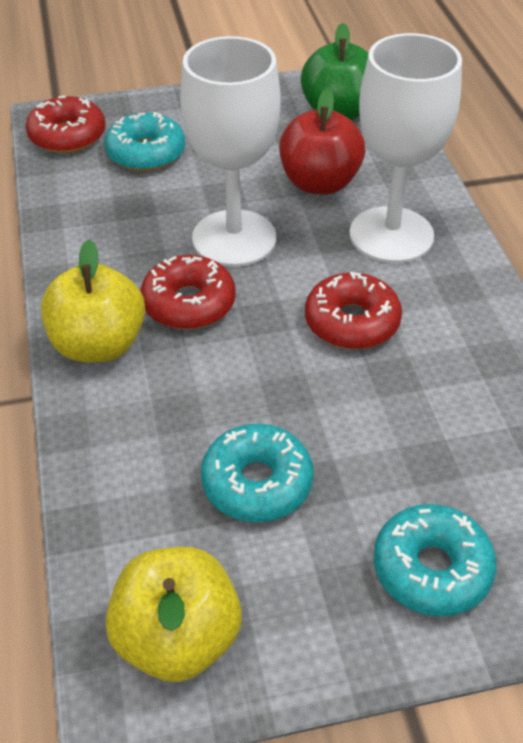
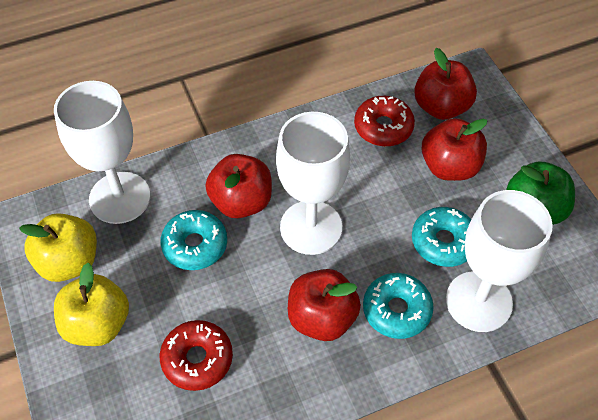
red apple: 1 -> 4
red donut: 3 -> 2
white goblet: 2 -> 3

